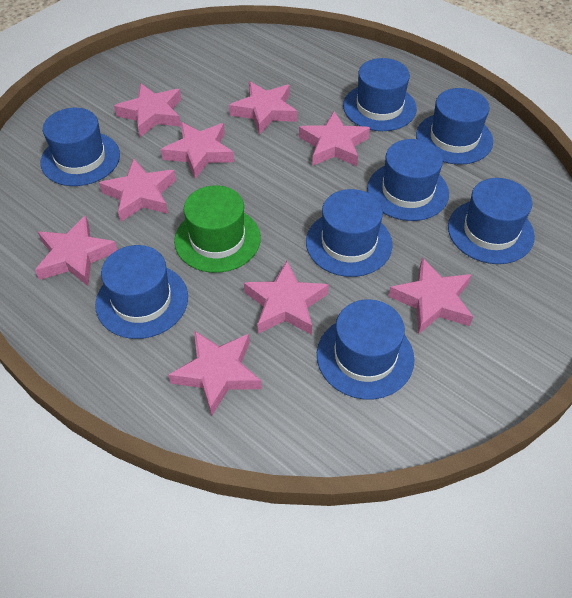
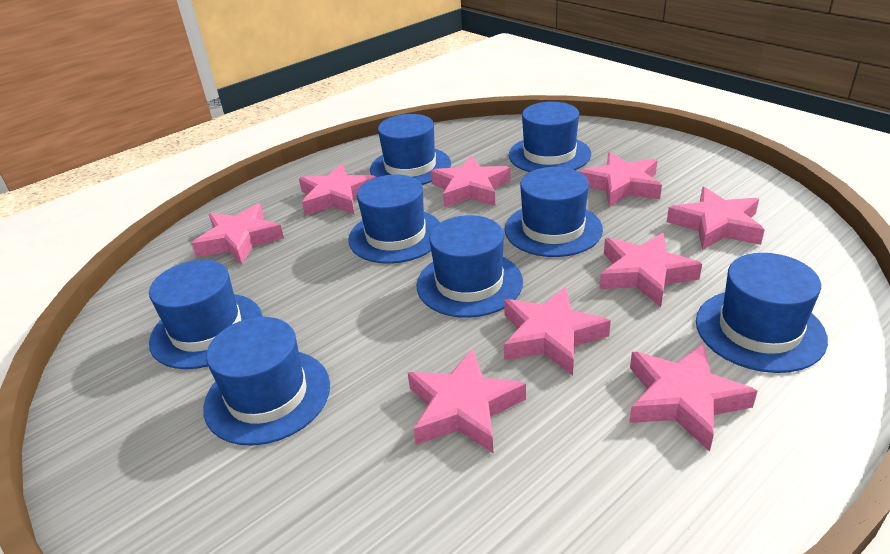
green hat: 1 -> 0

